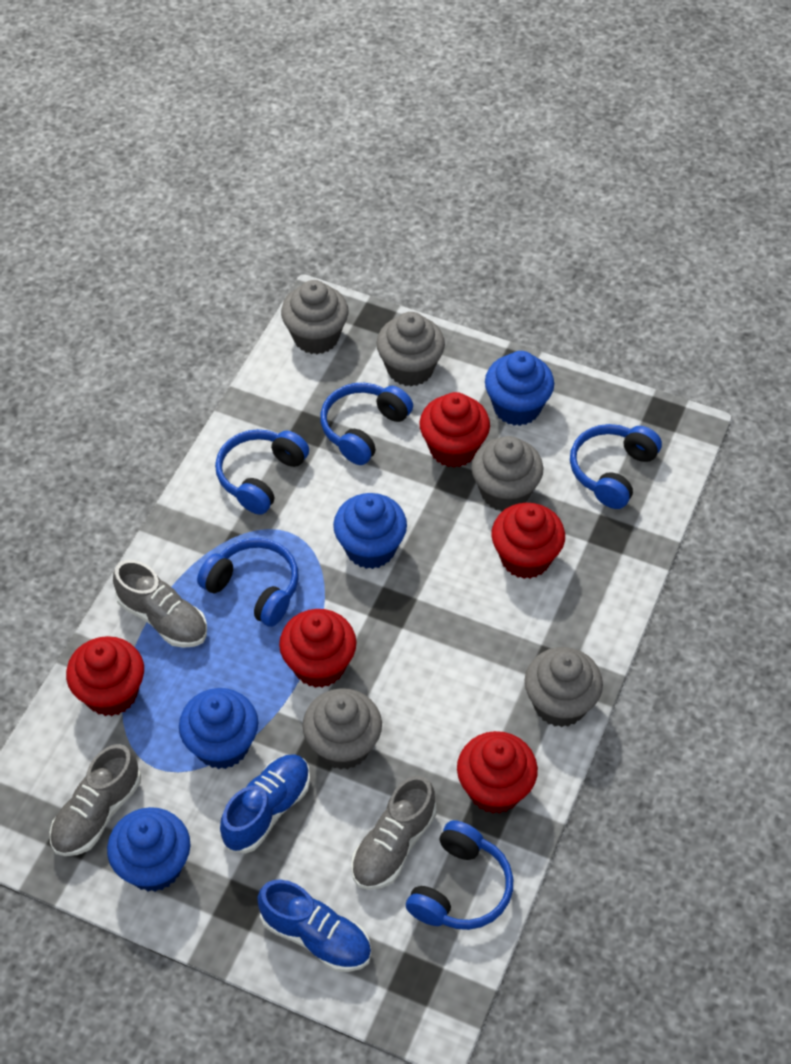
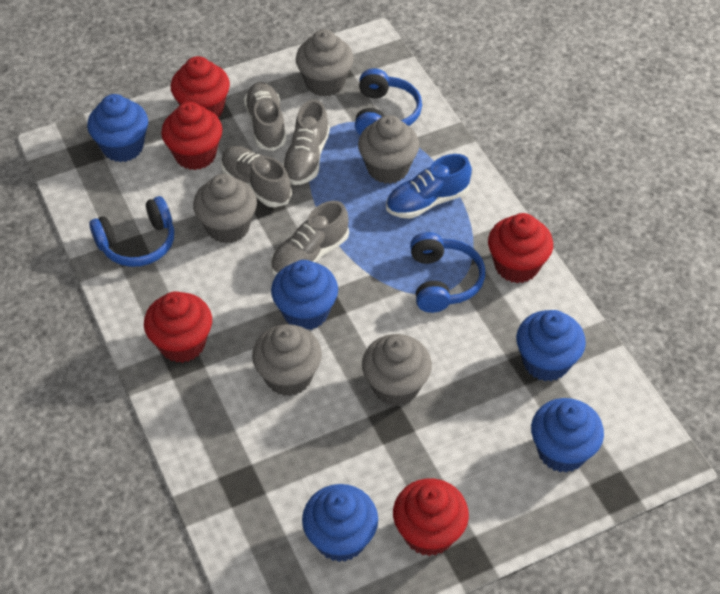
blue cupcake: 4 -> 5
blue headphones: 5 -> 3
blue shoe: 2 -> 1
grey shoe: 3 -> 4

